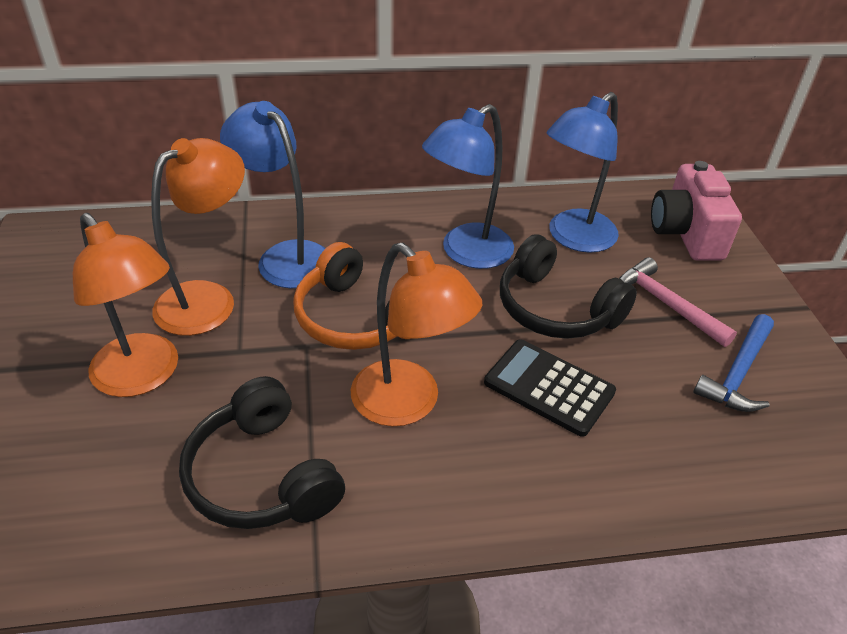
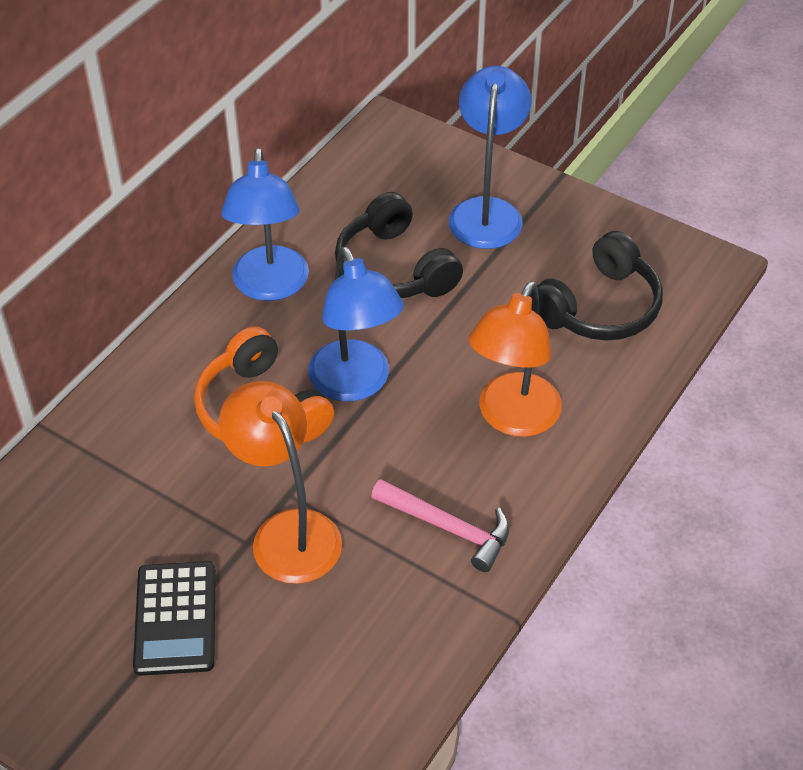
blue hammer: 1 -> 0
orange lamp: 3 -> 2
pink camera: 1 -> 0

